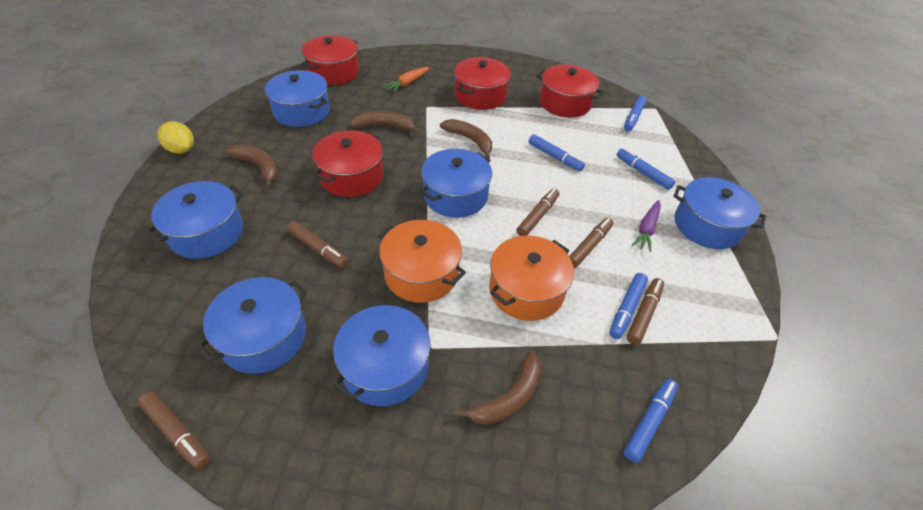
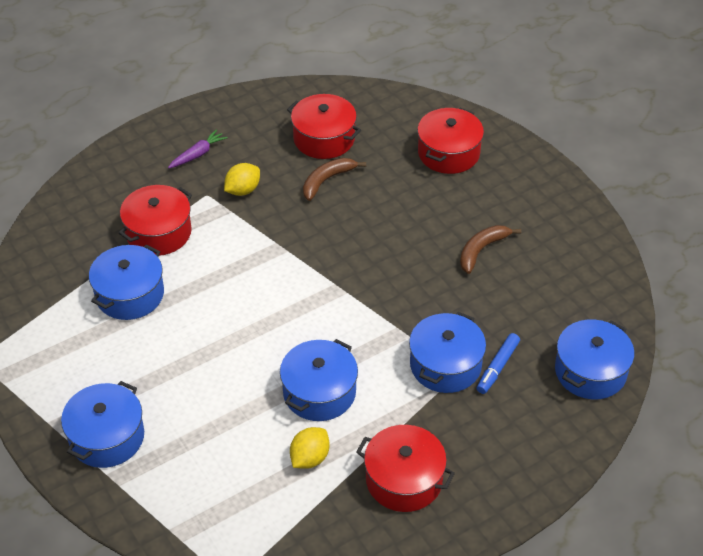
blue marker: 5 -> 1
blue pot: 6 -> 5
brown banana: 4 -> 2
brown marker: 5 -> 0
orange carrot: 1 -> 0
orange pot: 2 -> 0
yellow lemon: 1 -> 2

